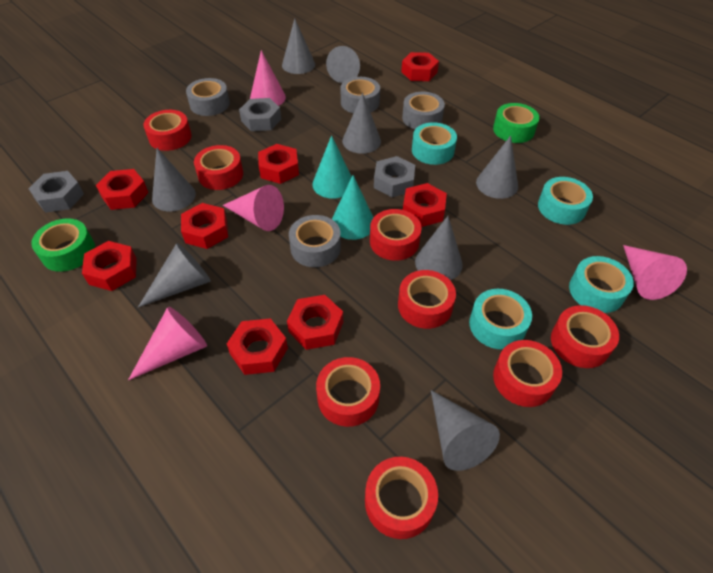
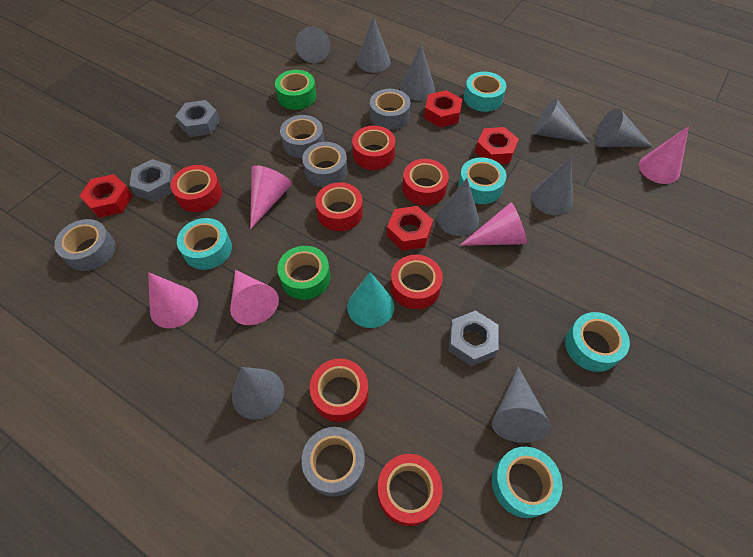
grey cone: 8 -> 9
grey tape: 4 -> 5
pink cone: 4 -> 5
red nut: 8 -> 4
red tape: 8 -> 7
turquoise cone: 2 -> 1
turquoise tape: 4 -> 5

